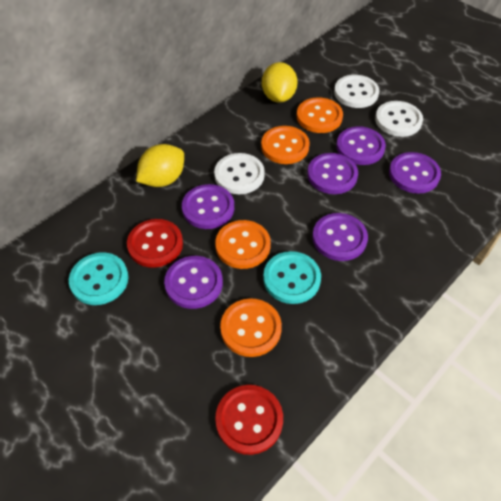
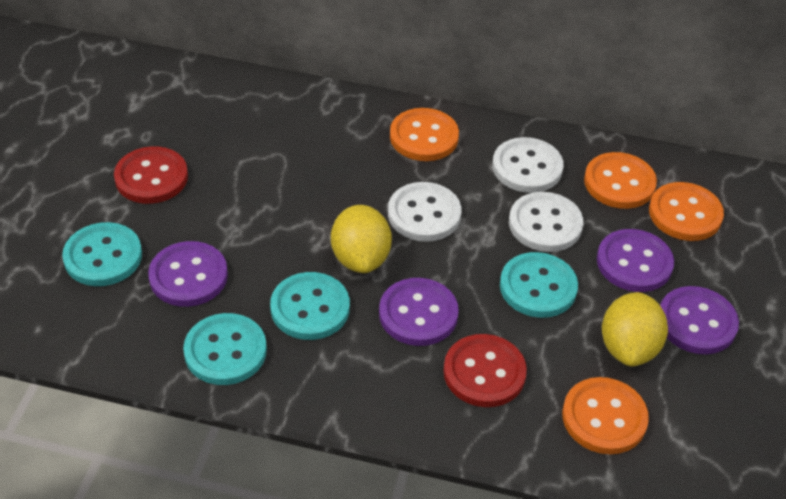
purple button: 6 -> 4
turquoise button: 2 -> 4

